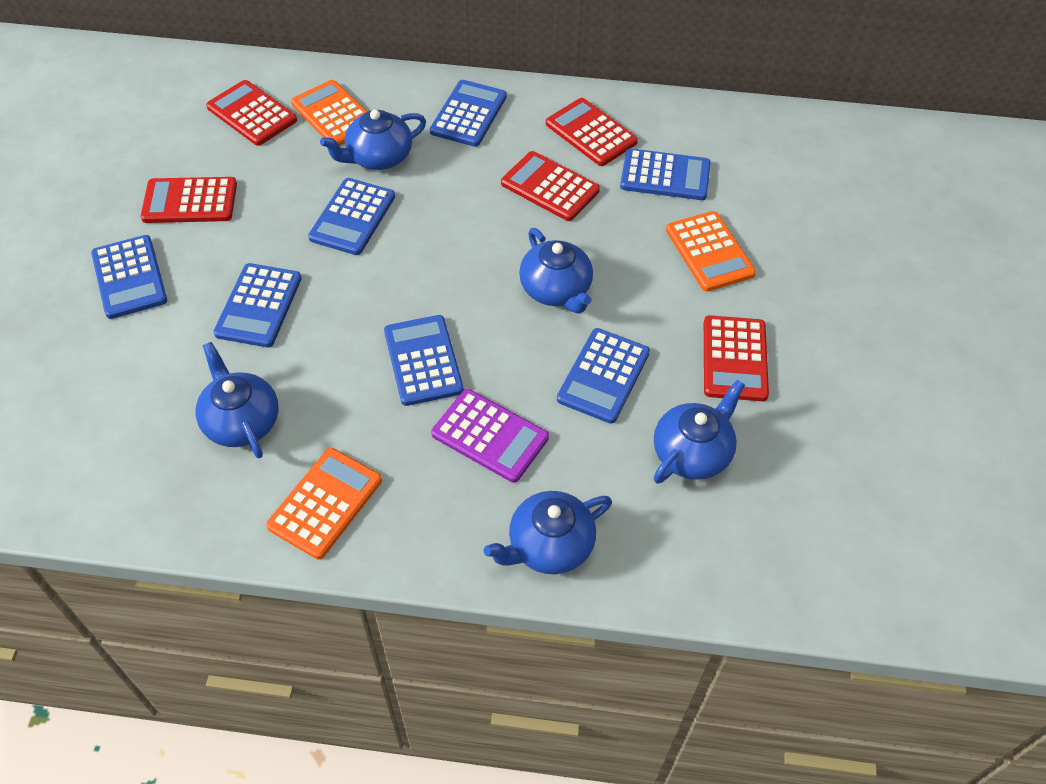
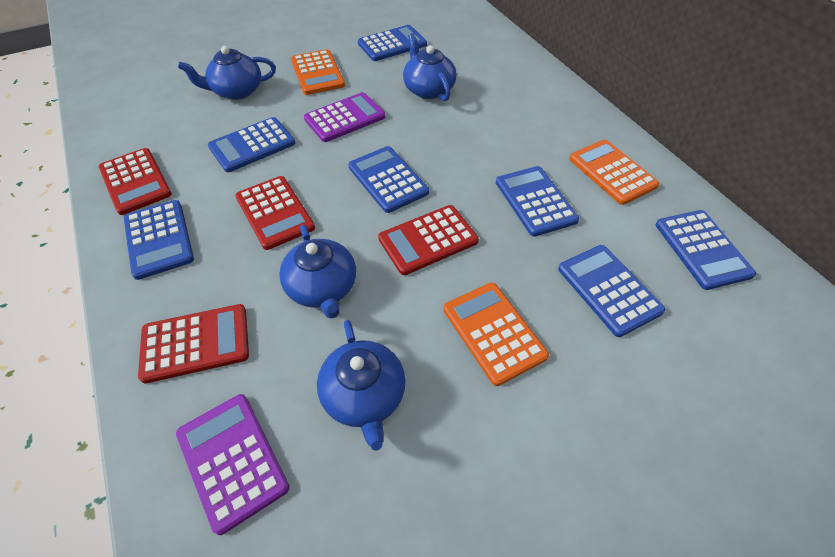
blue teapot: 5 -> 4
purple calculator: 1 -> 2
red calculator: 5 -> 4

